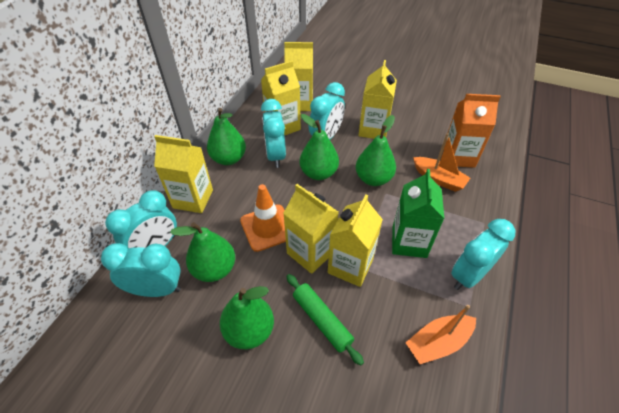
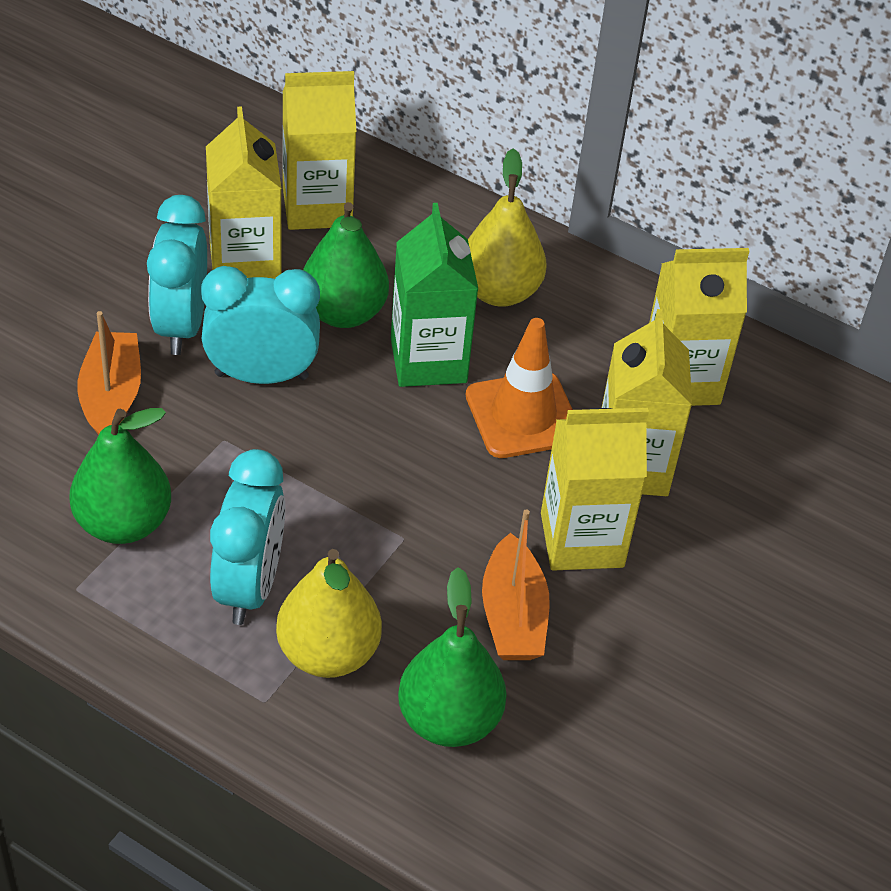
green pear: 5 -> 3
green rolling pin: 1 -> 0
orange carton: 1 -> 0
turquoise clock: 5 -> 3
yellow carton: 6 -> 5
yellow pear: 0 -> 2

